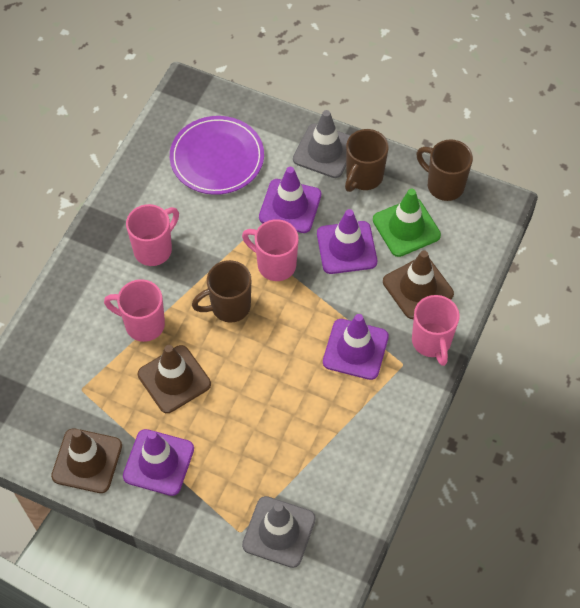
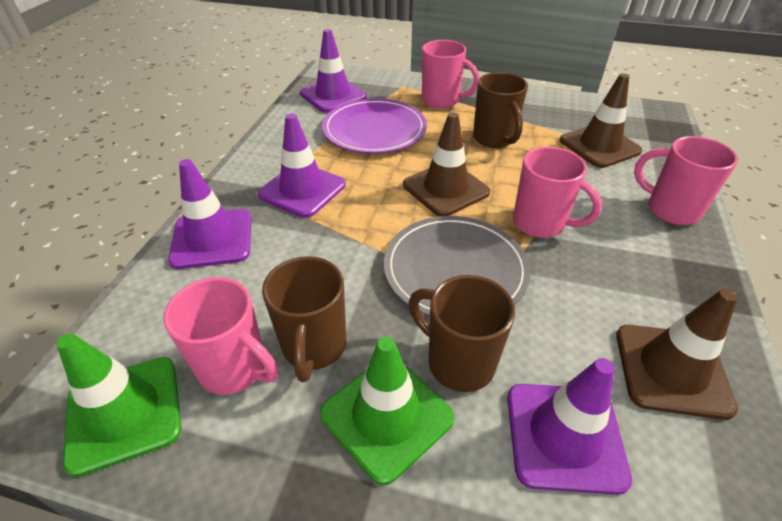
green traffic cone: 1 -> 2
grey plate: 0 -> 1
grey traffic cone: 2 -> 0

